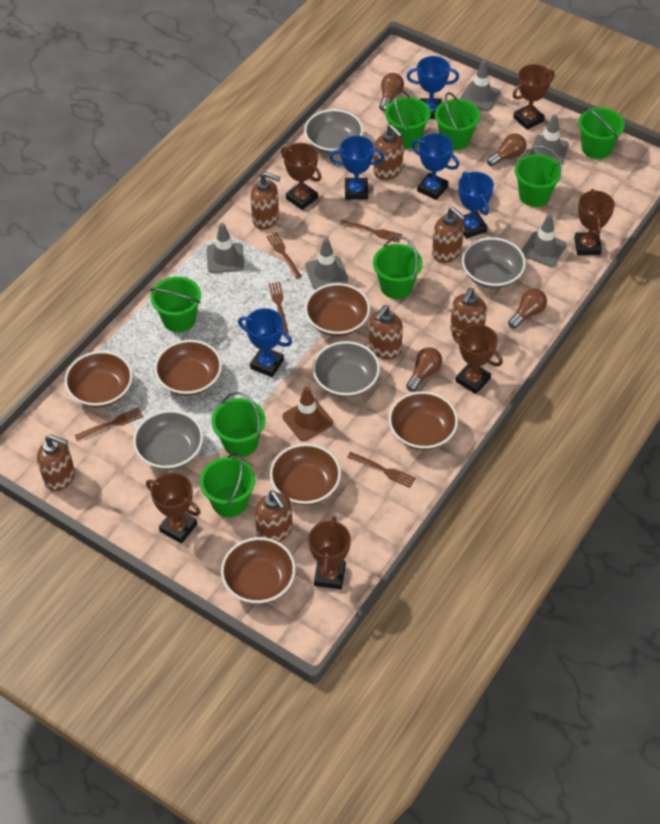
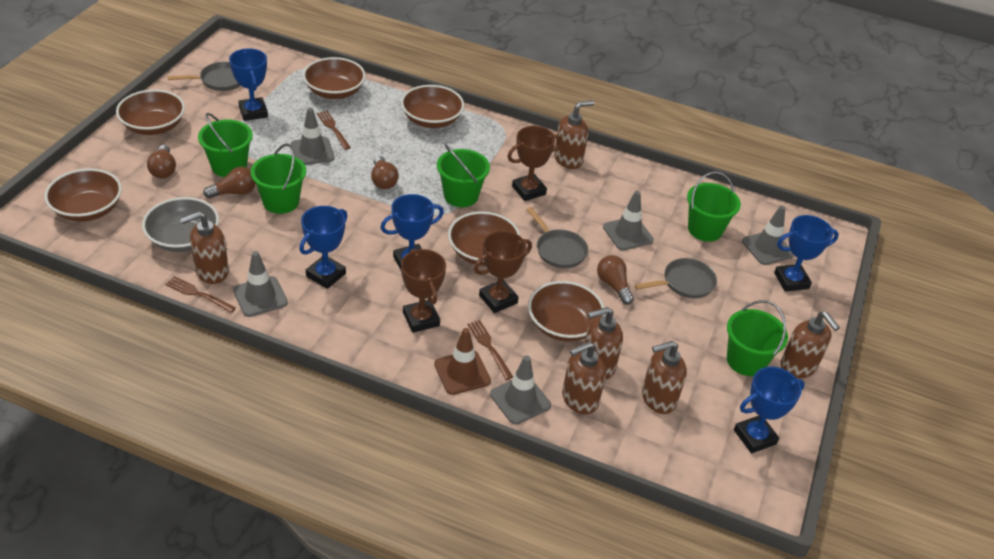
brown fork: 5 -> 3
brown soap dispenser: 7 -> 6
brown trophy: 6 -> 3
green bucket: 8 -> 5
grey bowl: 4 -> 1
grey pan: 0 -> 3

